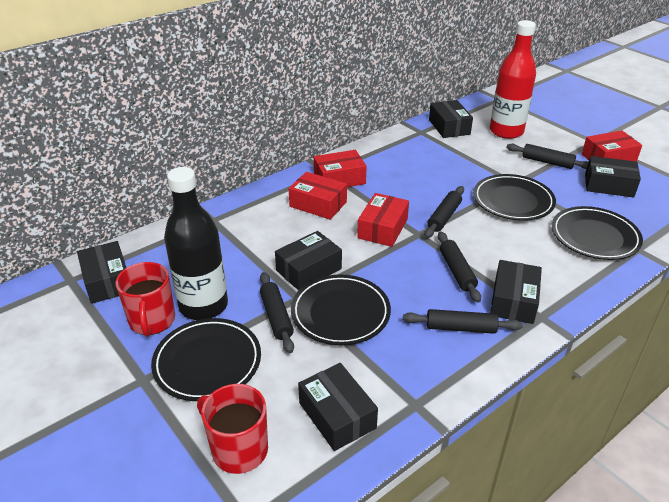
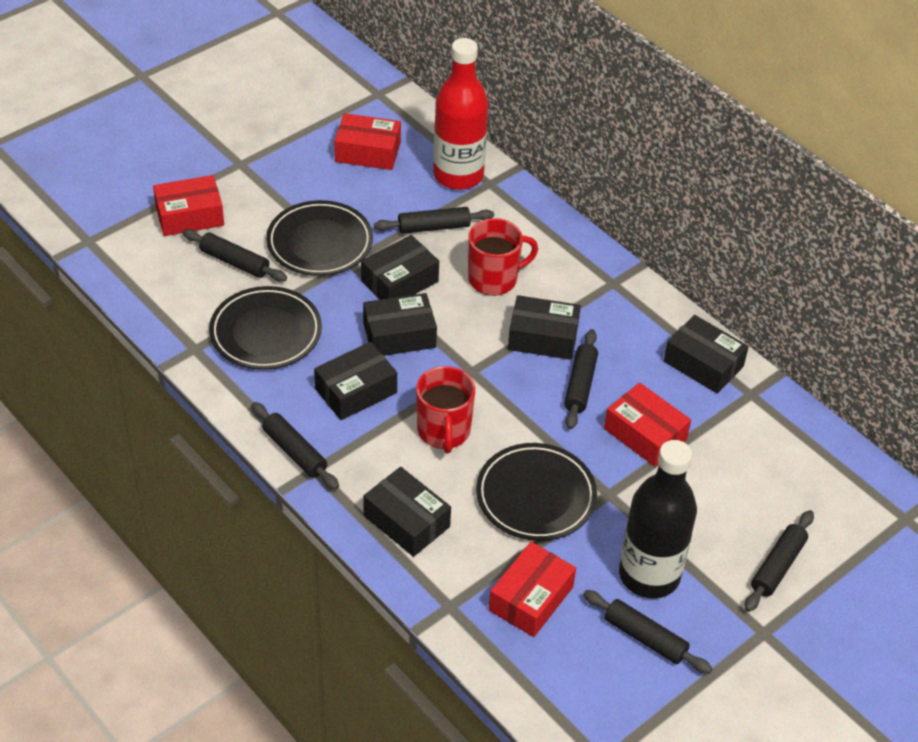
black plate: 4 -> 3
black rolling pin: 5 -> 6

